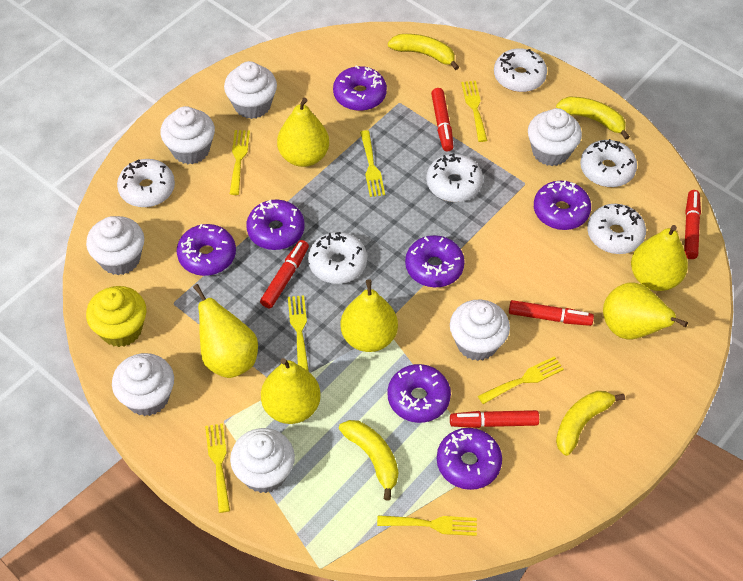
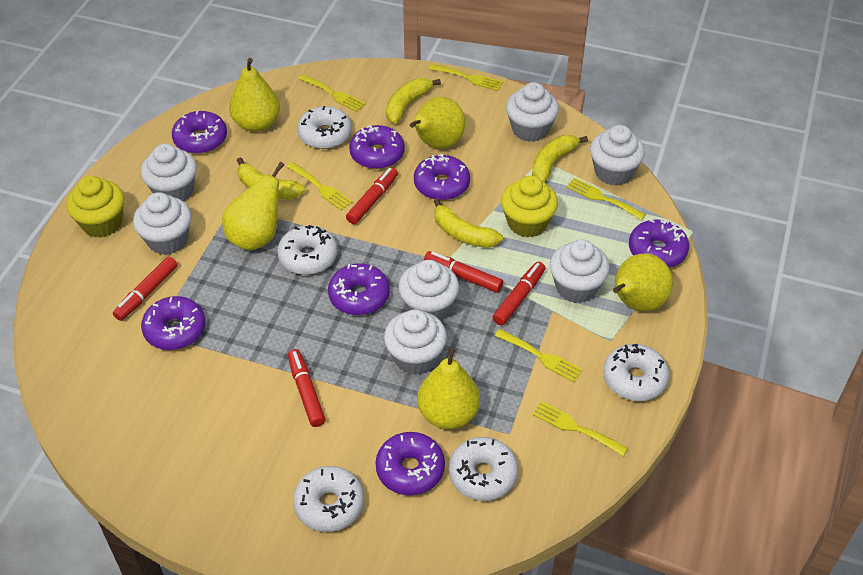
white donut: 6 -> 5
yellow cupcake: 1 -> 2
yellow fork: 7 -> 6
yellow pear: 6 -> 5

